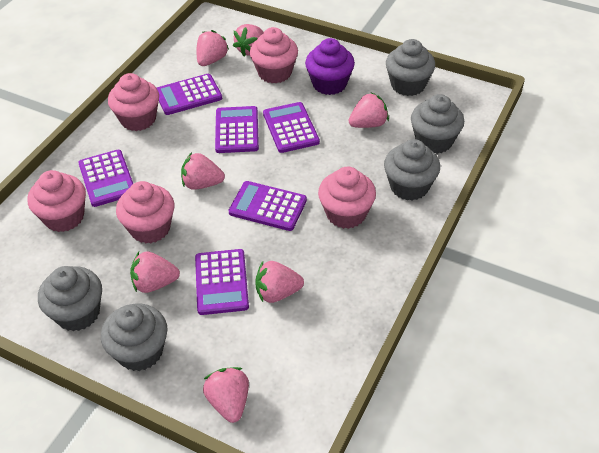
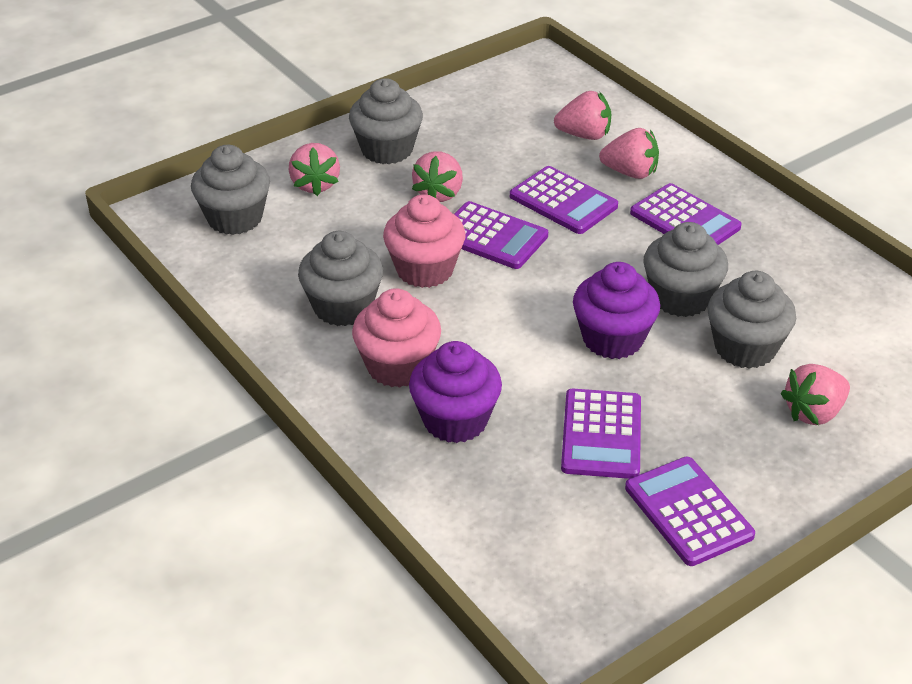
pink cupcake: 5 -> 2
pink strawberry: 7 -> 5
purple calculator: 6 -> 5
purple cupcake: 1 -> 2

